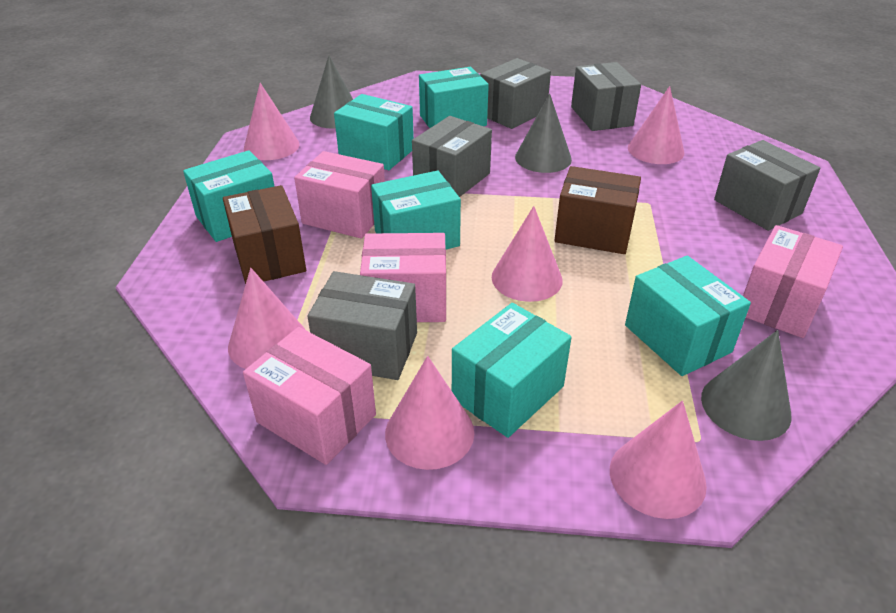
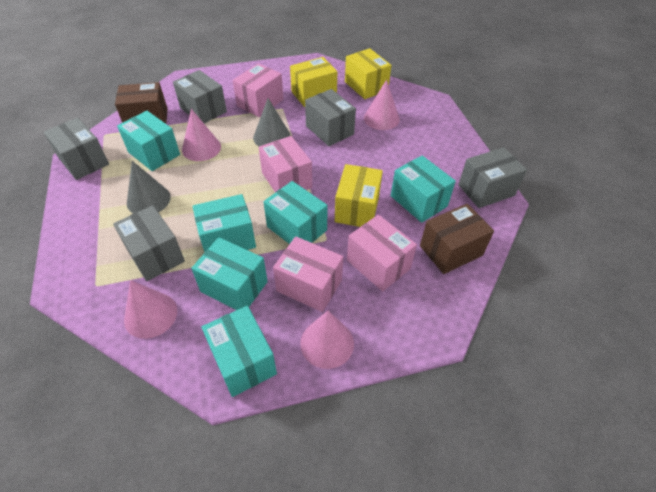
grey cone: 3 -> 2
pink cone: 6 -> 4
yellow box: 0 -> 3

